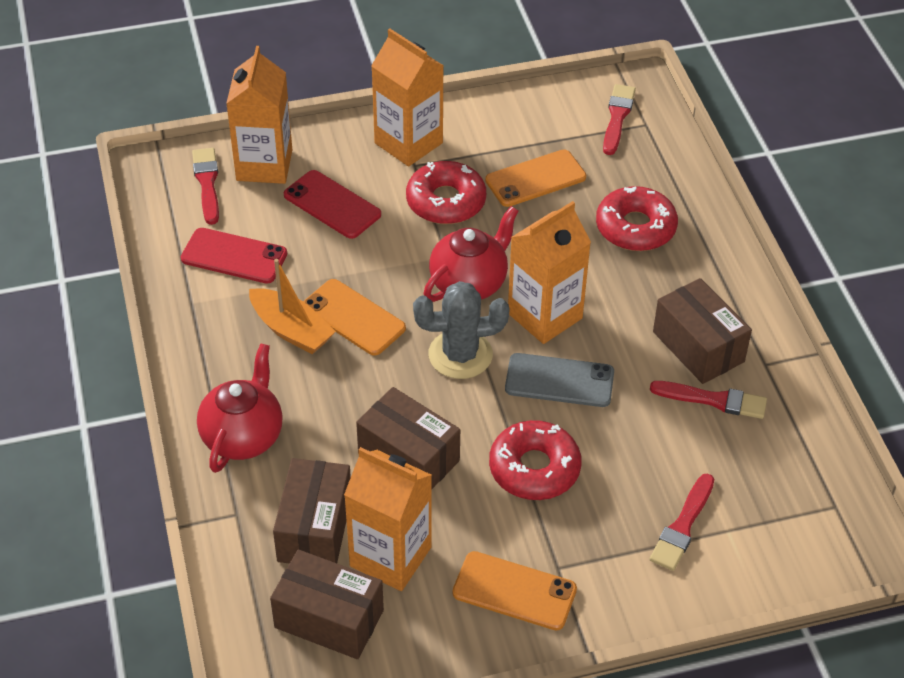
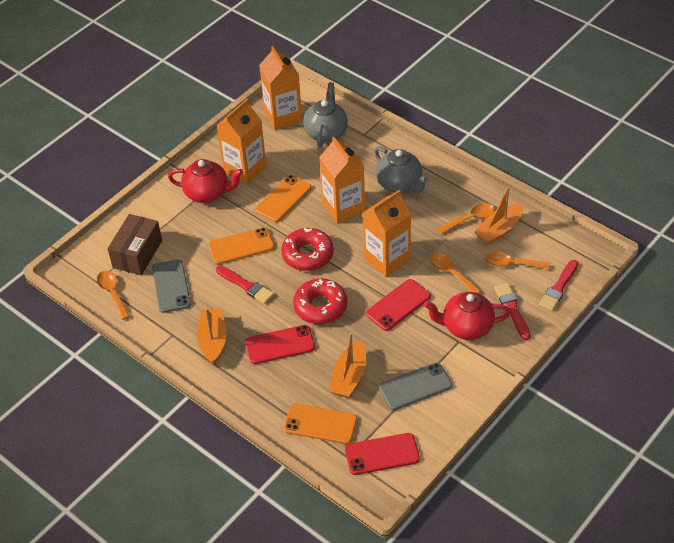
brown box: 4 -> 1
grey cactus: 1 -> 0
grey phone: 1 -> 2
grey teapot: 0 -> 2
orange boat: 1 -> 3
orange spoon: 0 -> 4
red brush: 4 -> 3
red donut: 3 -> 2
red phone: 2 -> 3

